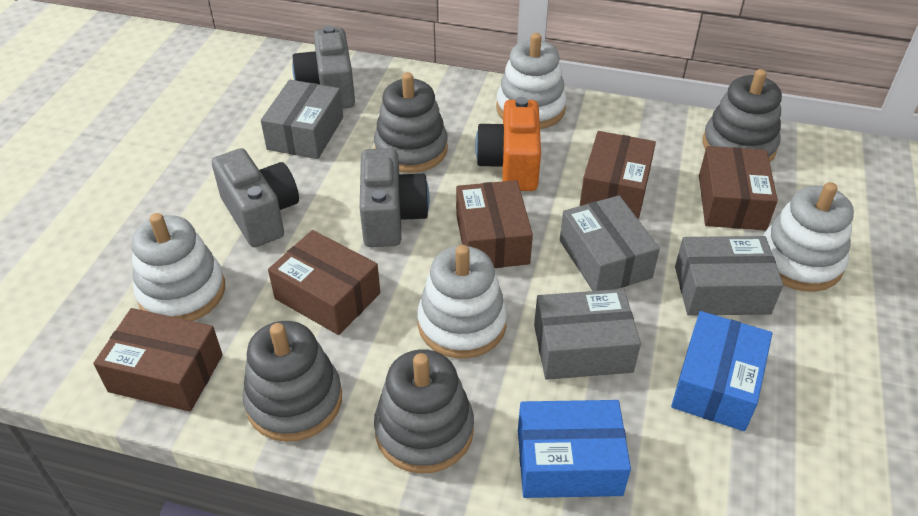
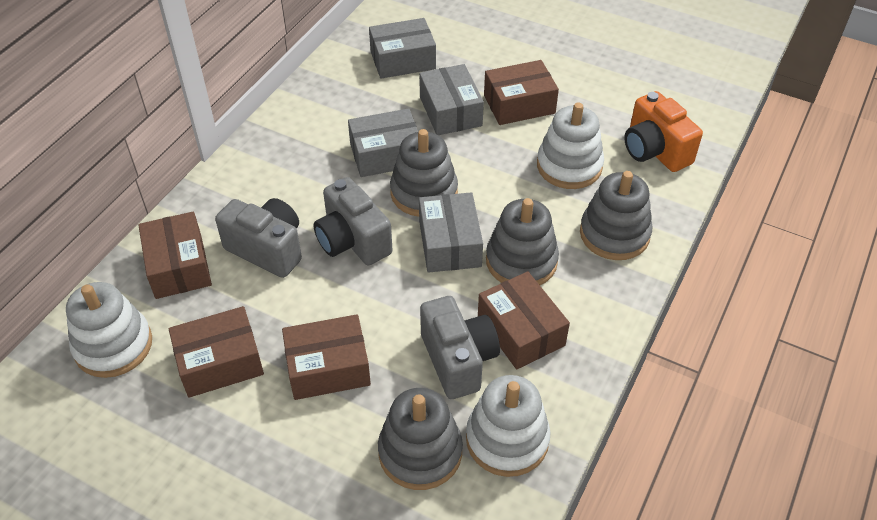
blue box: 2 -> 0
white stacking toy: 4 -> 3

